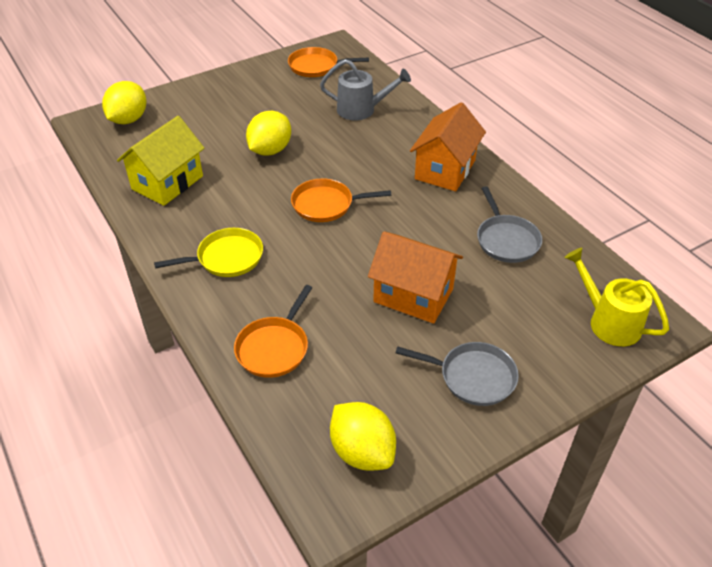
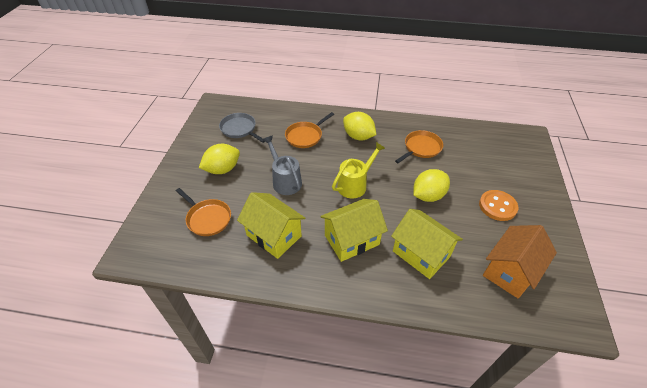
grey pan: 2 -> 1
orange button: 0 -> 1
orange house: 2 -> 1
yellow house: 1 -> 3
yellow pan: 1 -> 0

